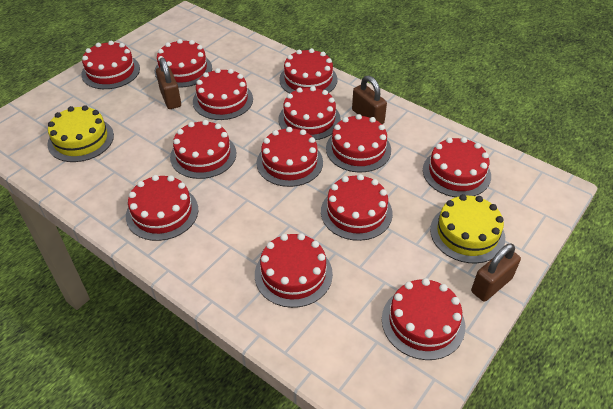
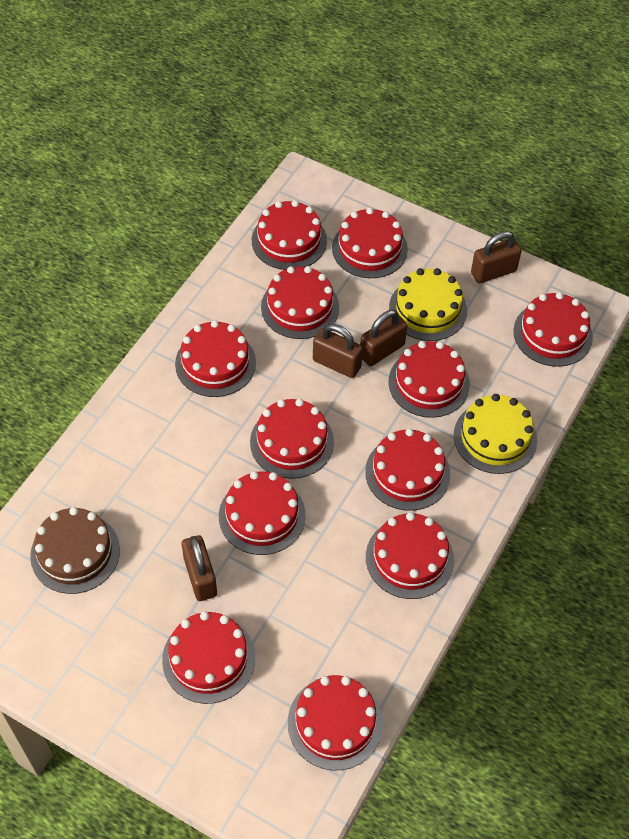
brown cake: 0 -> 1
brown padlock: 3 -> 4
red cake: 13 -> 12

